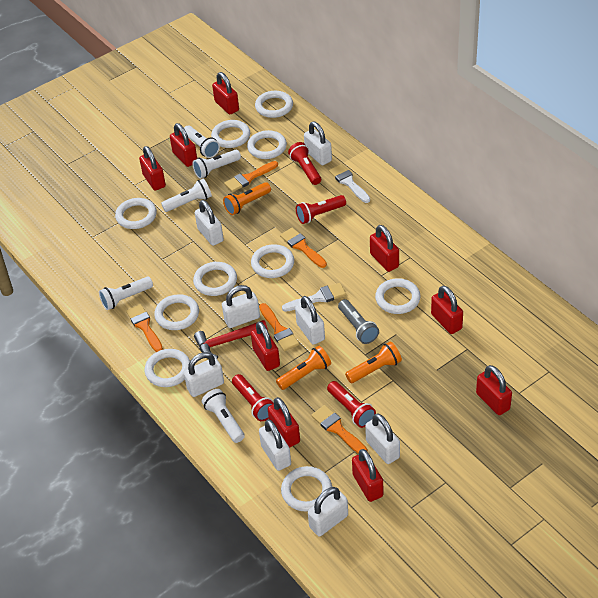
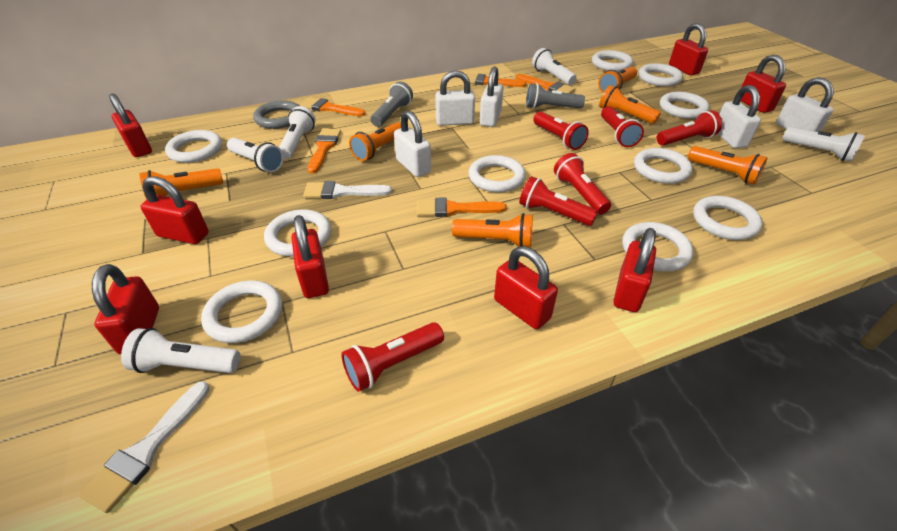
grey flashlight: 1 -> 2
grey ring: 0 -> 1
orange flashlight: 3 -> 6
red flashlight: 4 -> 6
red hammer: 1 -> 0
red padlock: 9 -> 8
white padlock: 8 -> 5

